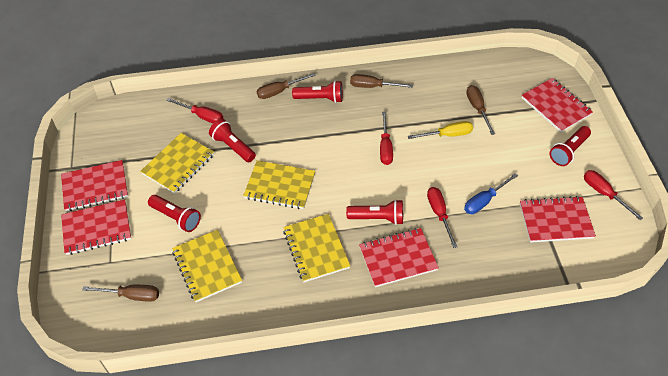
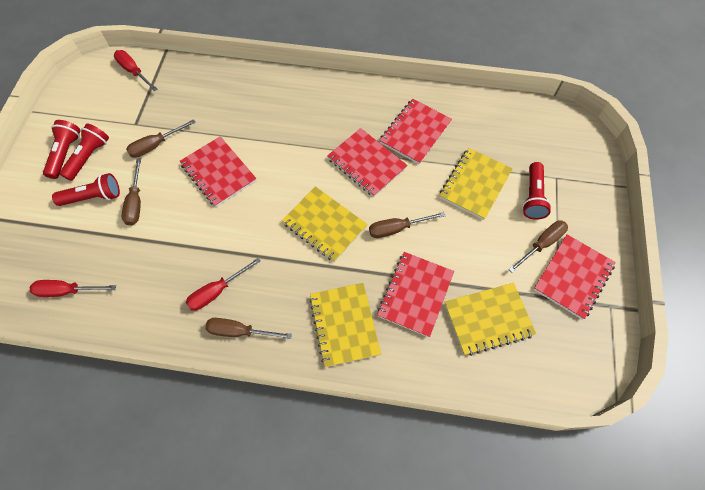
blue screwdriver: 1 -> 0
brown screwdriver: 4 -> 5
red flashlight: 5 -> 4
red screwdriver: 4 -> 3
yellow screwdriver: 1 -> 0

